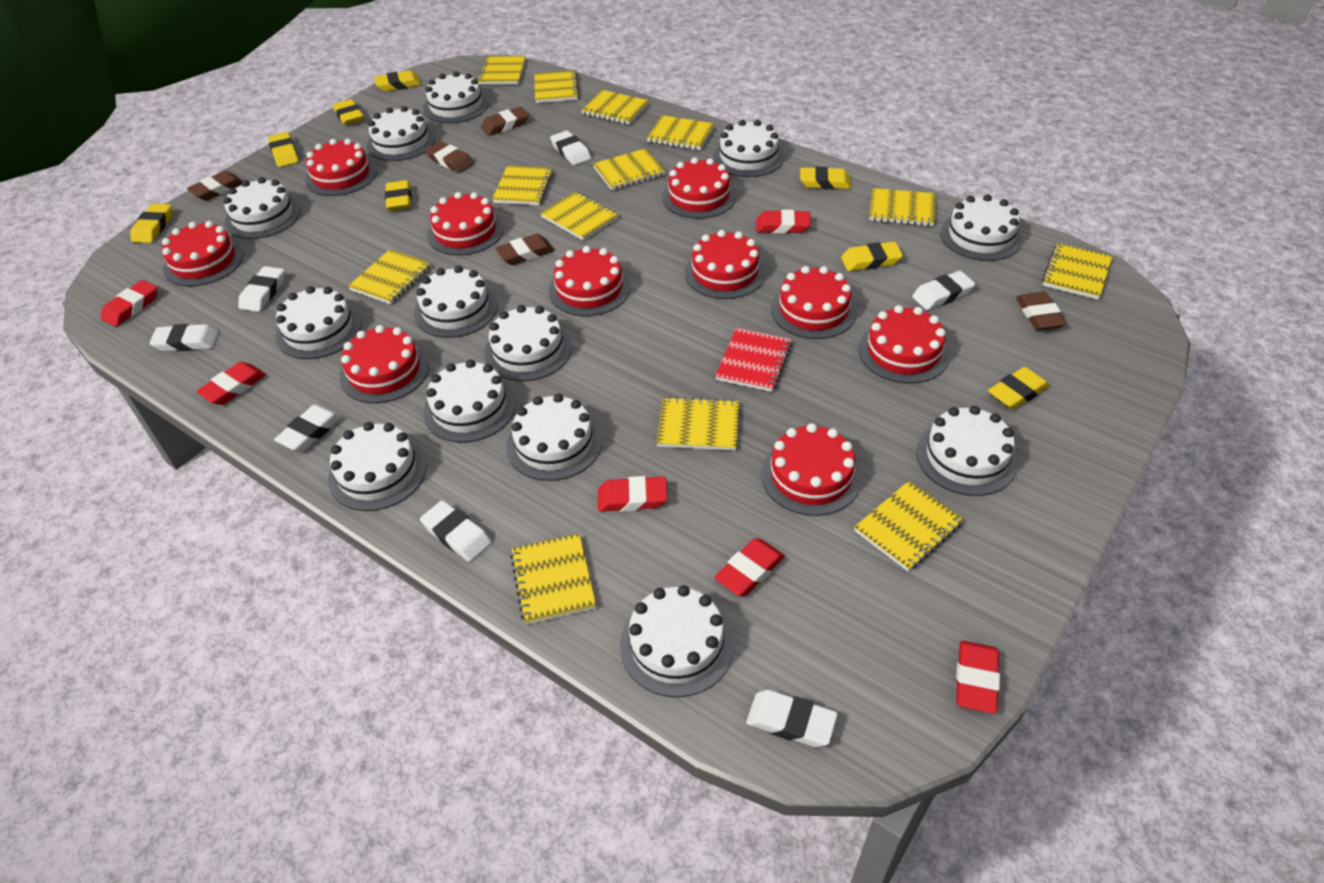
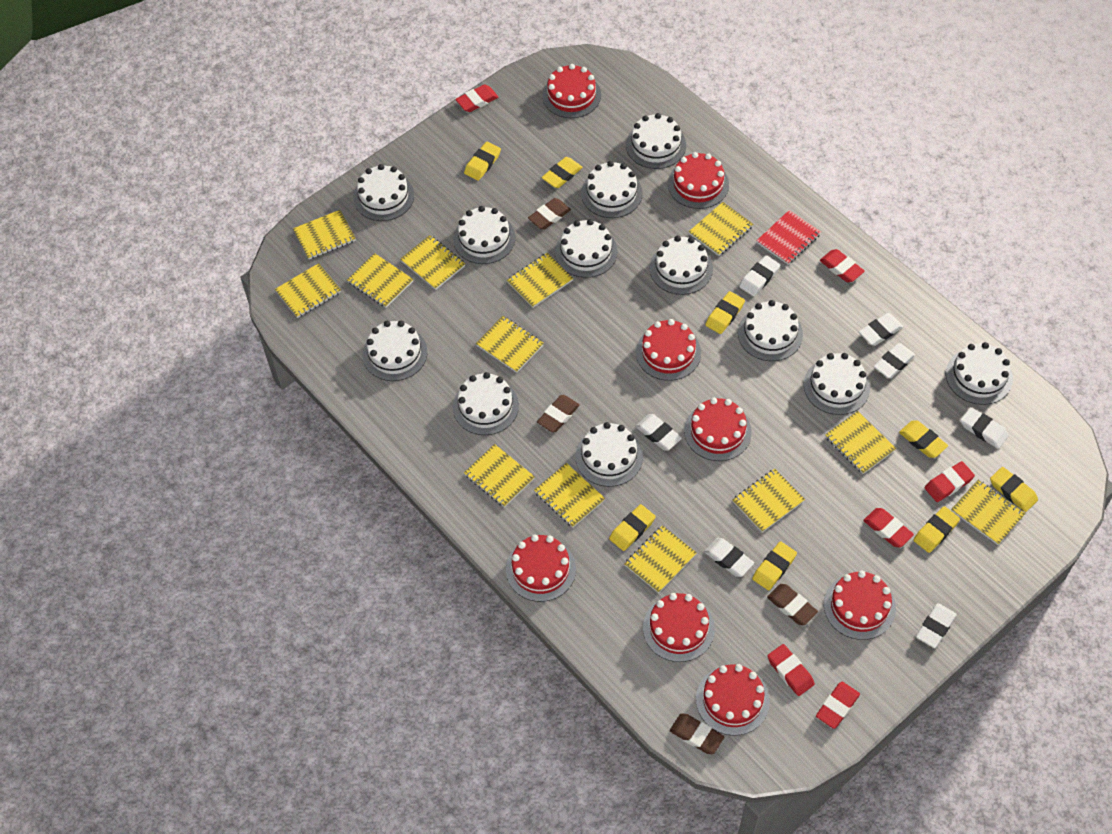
brown eraser: 5 -> 4
red cake: 10 -> 8
white cake: 13 -> 12

